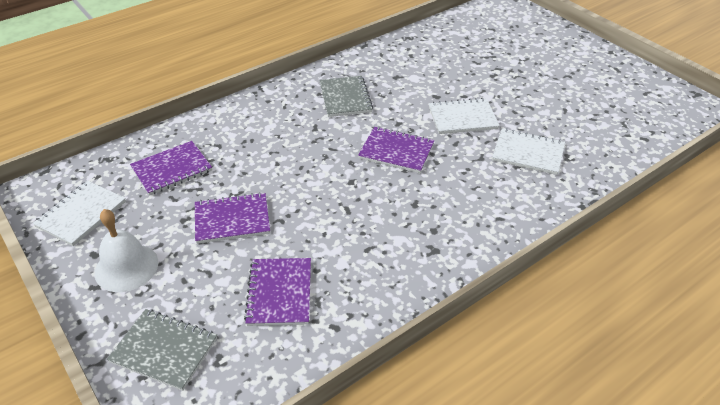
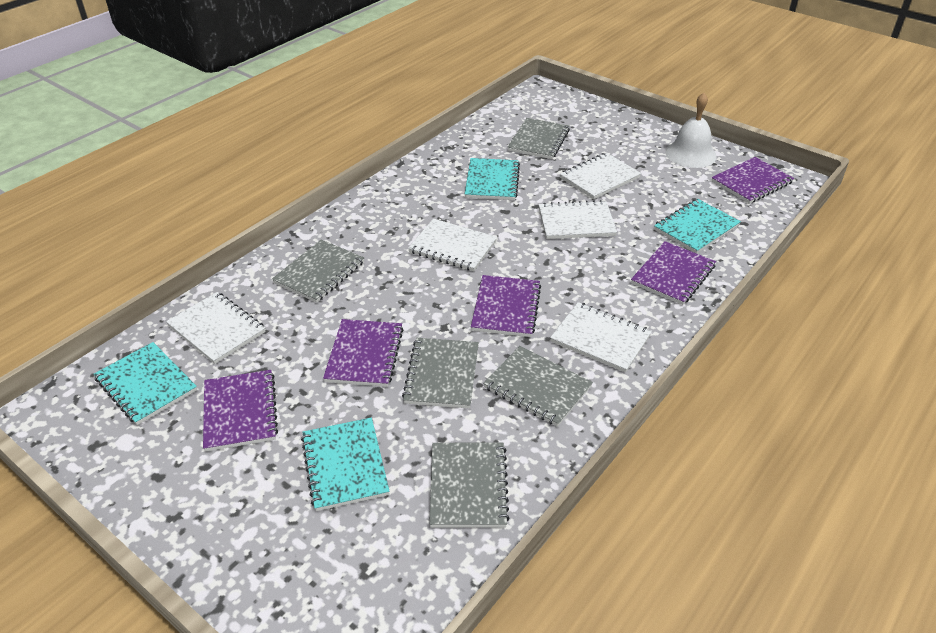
grey notebook: 2 -> 5
purple notebook: 4 -> 5
turquoise notebook: 0 -> 4
white notebook: 3 -> 5

